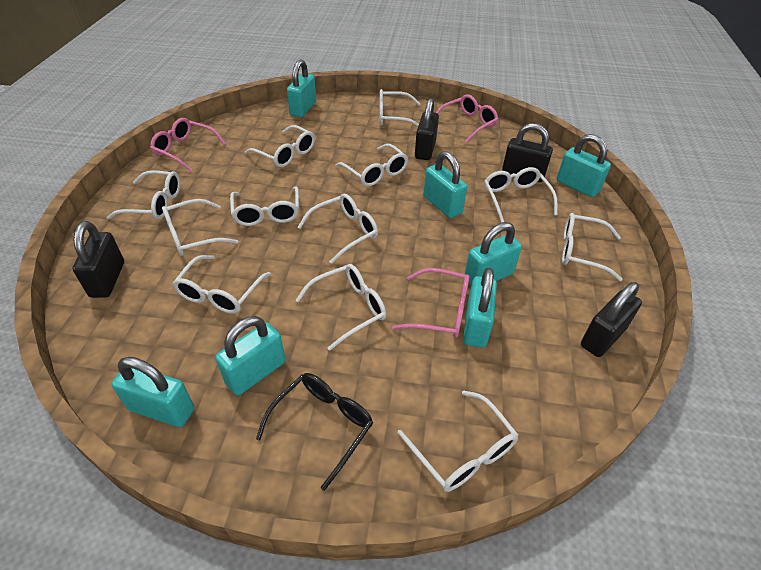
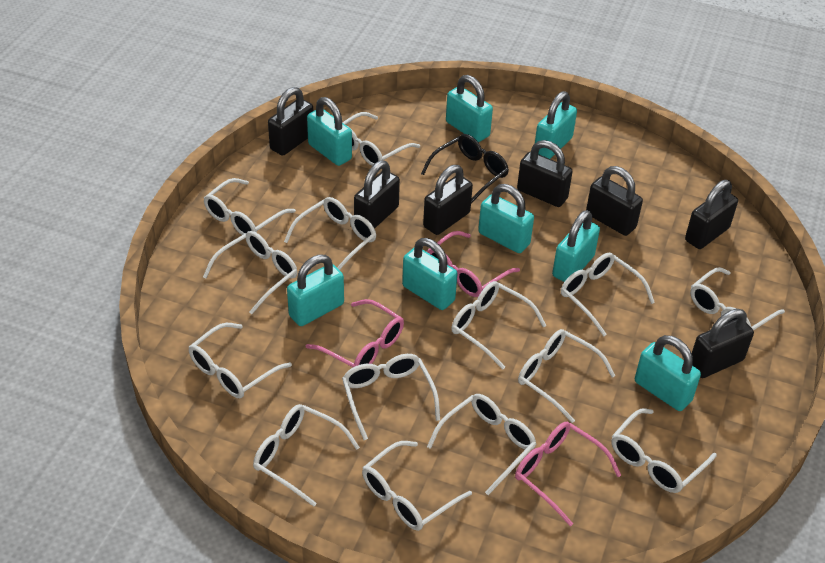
black padlock: 4 -> 7
turquoise padlock: 7 -> 8
white glasses: 12 -> 14

